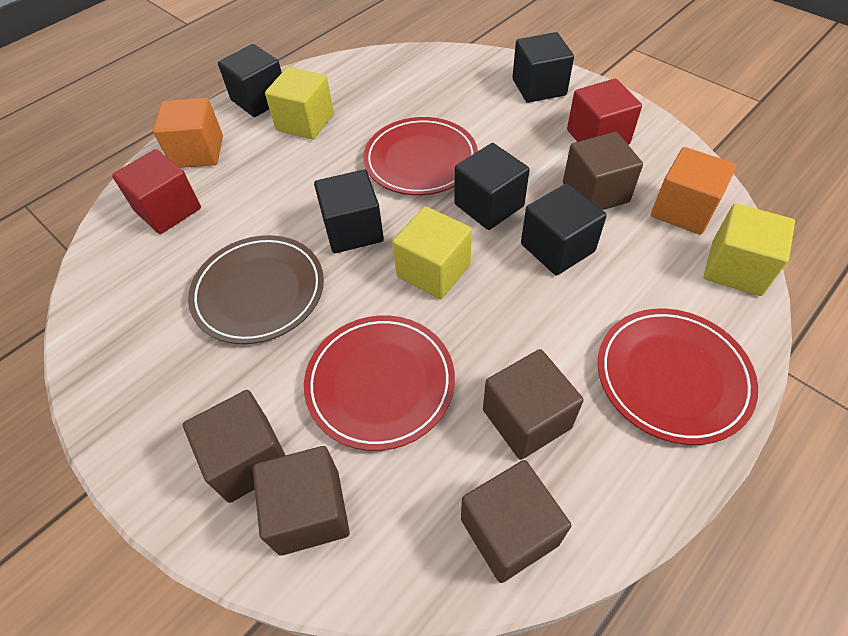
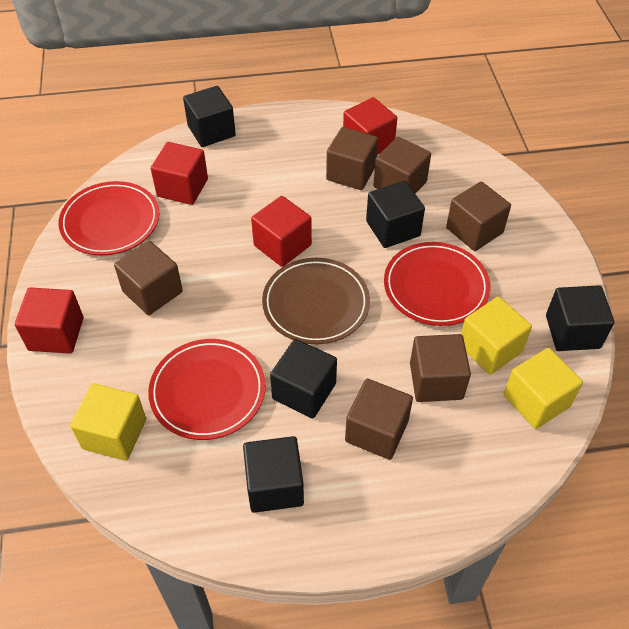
brown cube: 5 -> 6
orange cube: 2 -> 0
red cube: 2 -> 4

